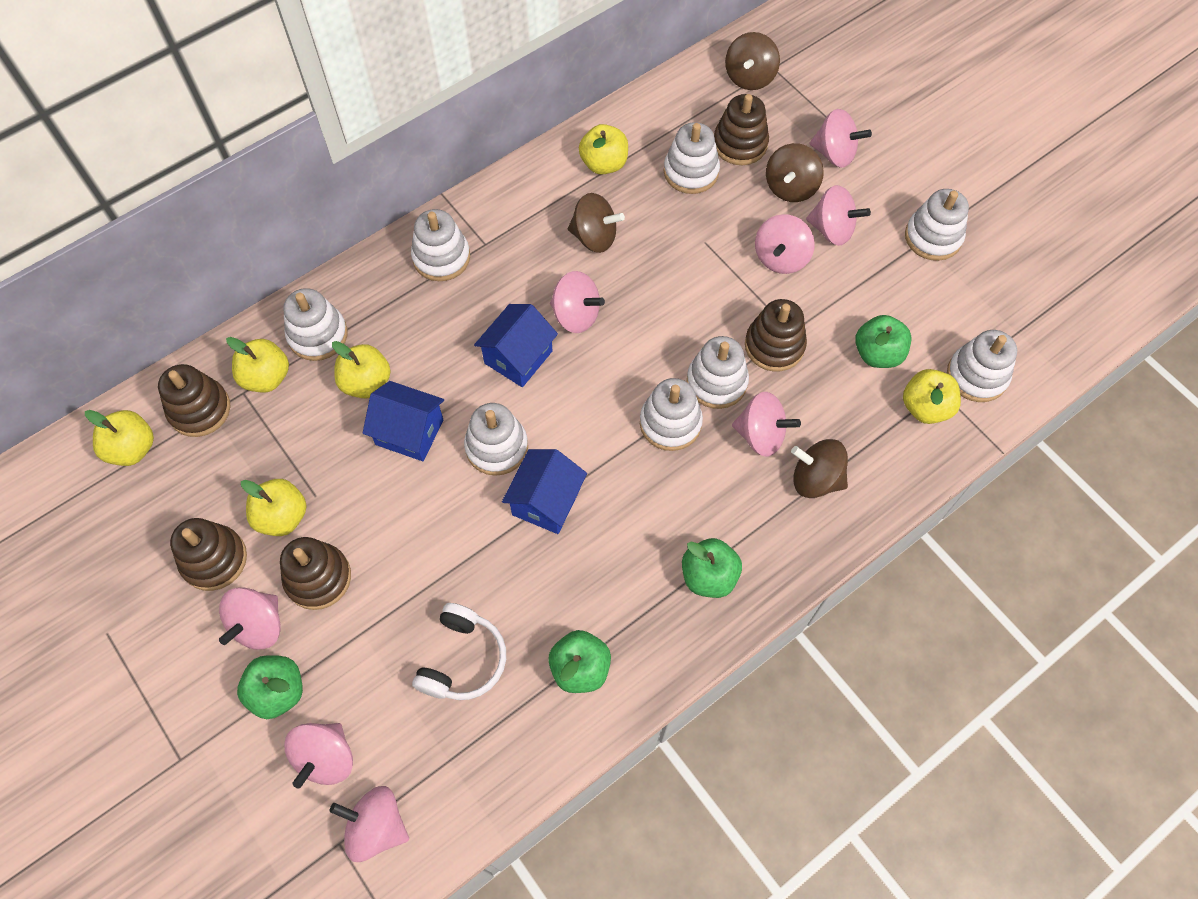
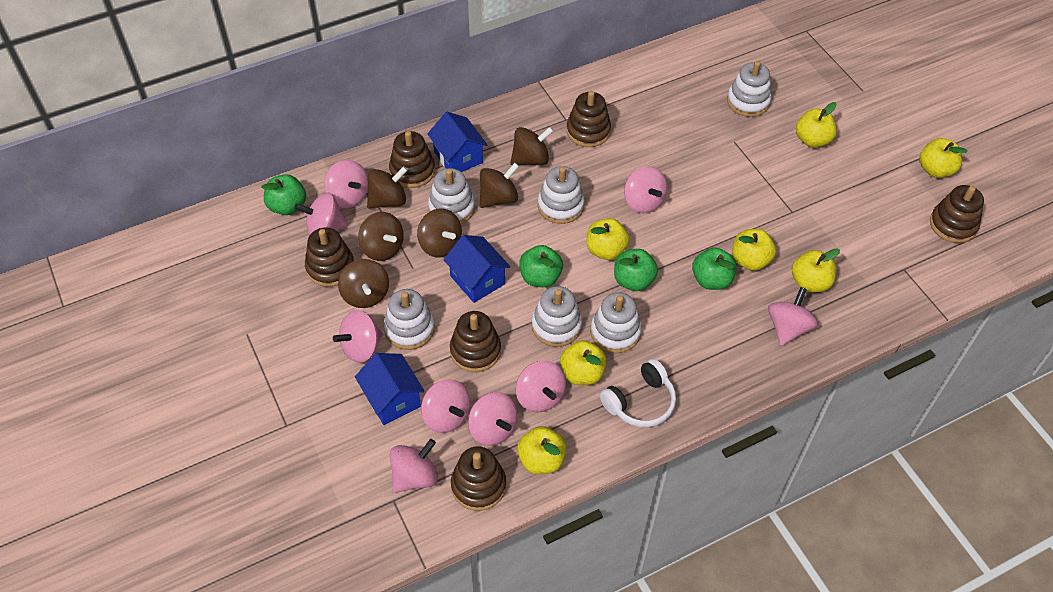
brown spinning top: 4 -> 6
brown stacking toy: 5 -> 6
pink spinning top: 8 -> 9
white stacking toy: 8 -> 6
yellow apple: 6 -> 7

